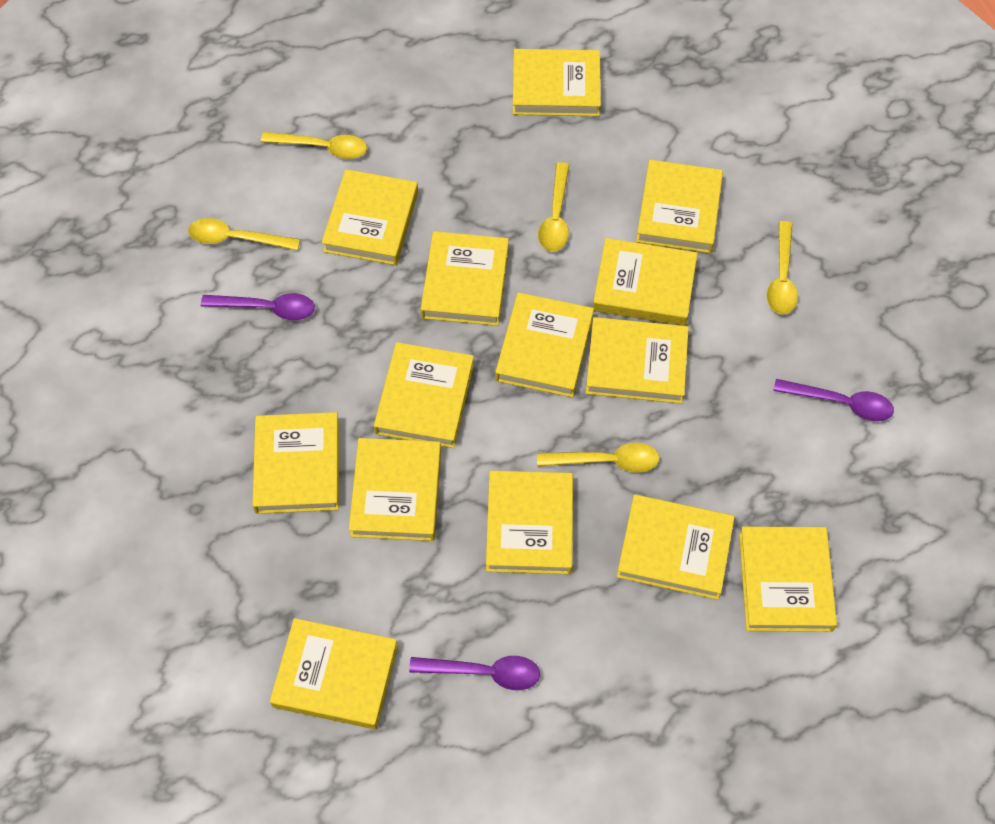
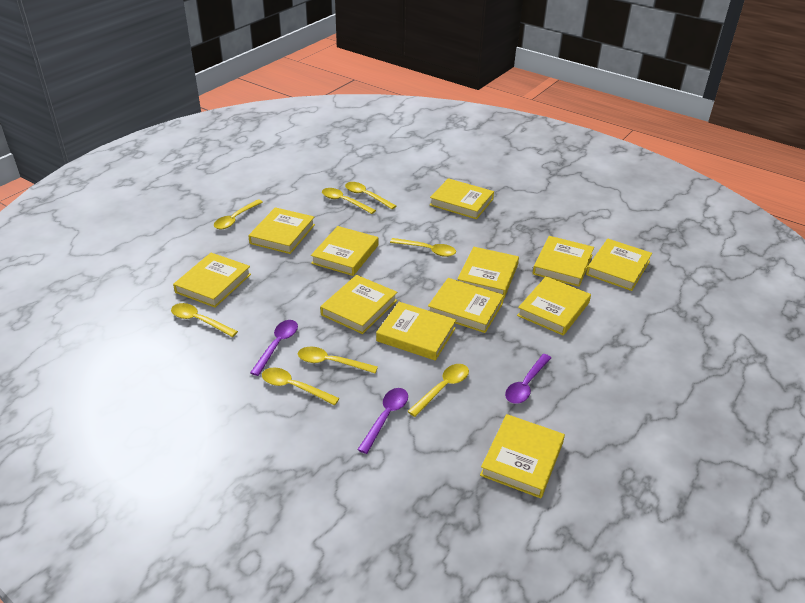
yellow book: 14 -> 12
yellow spoon: 5 -> 8

